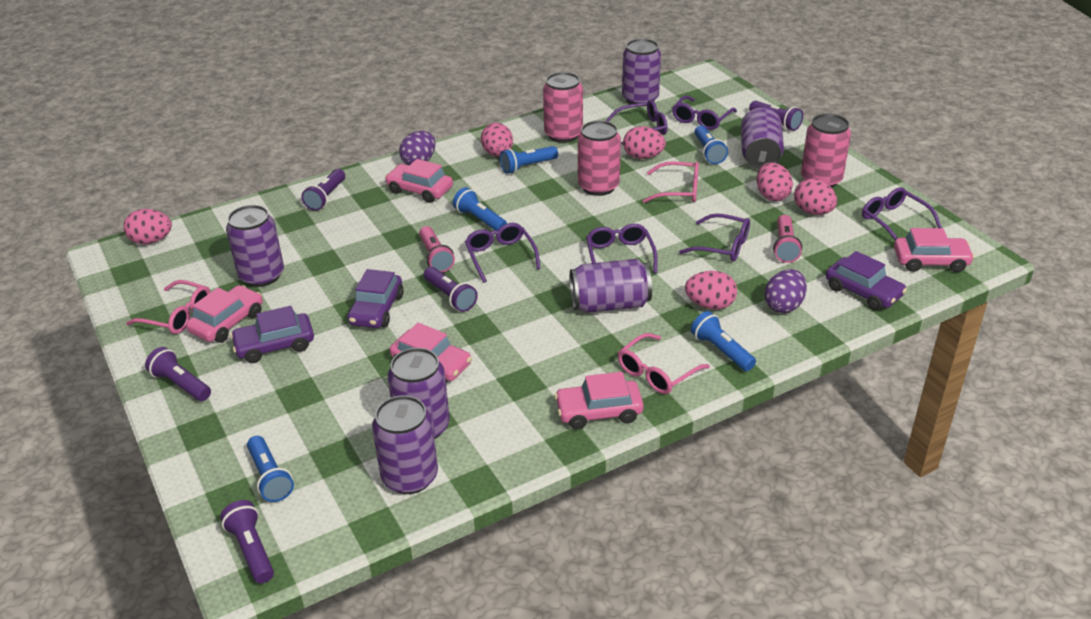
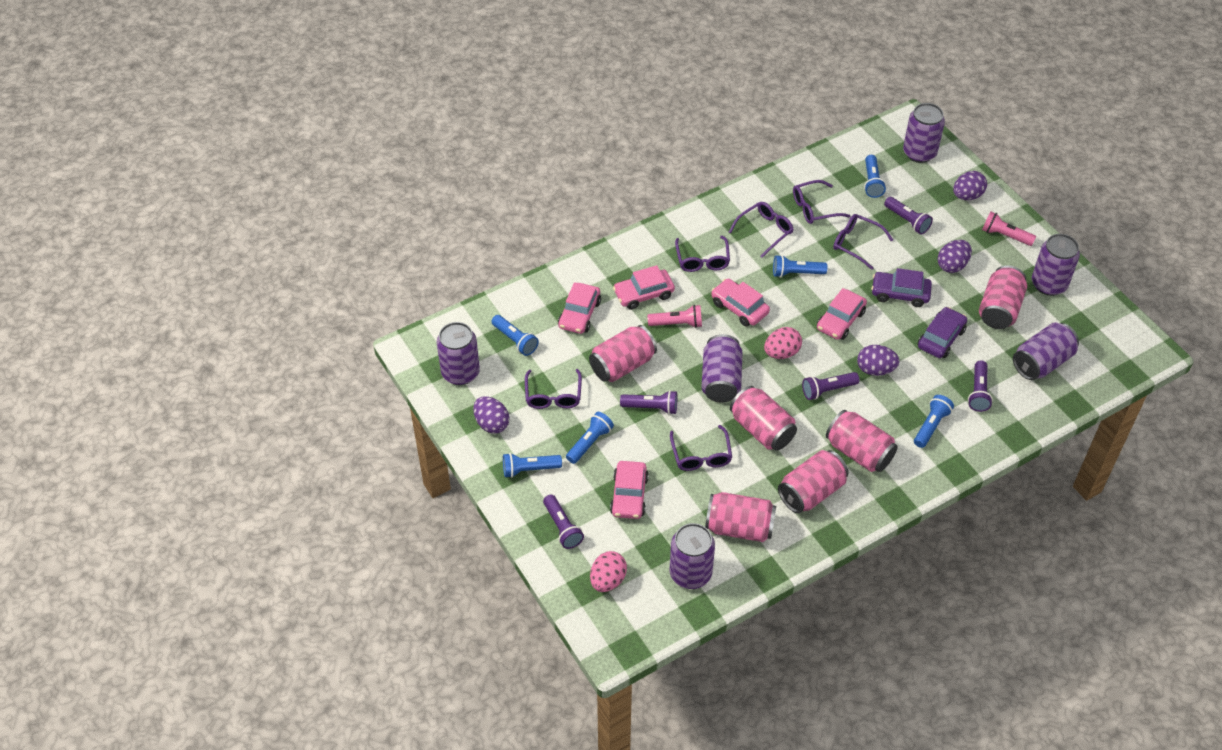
blue flashlight: 5 -> 6
pink can: 3 -> 6
pink egg: 6 -> 2
pink glasses: 3 -> 0
purple car: 3 -> 2
purple egg: 2 -> 4

